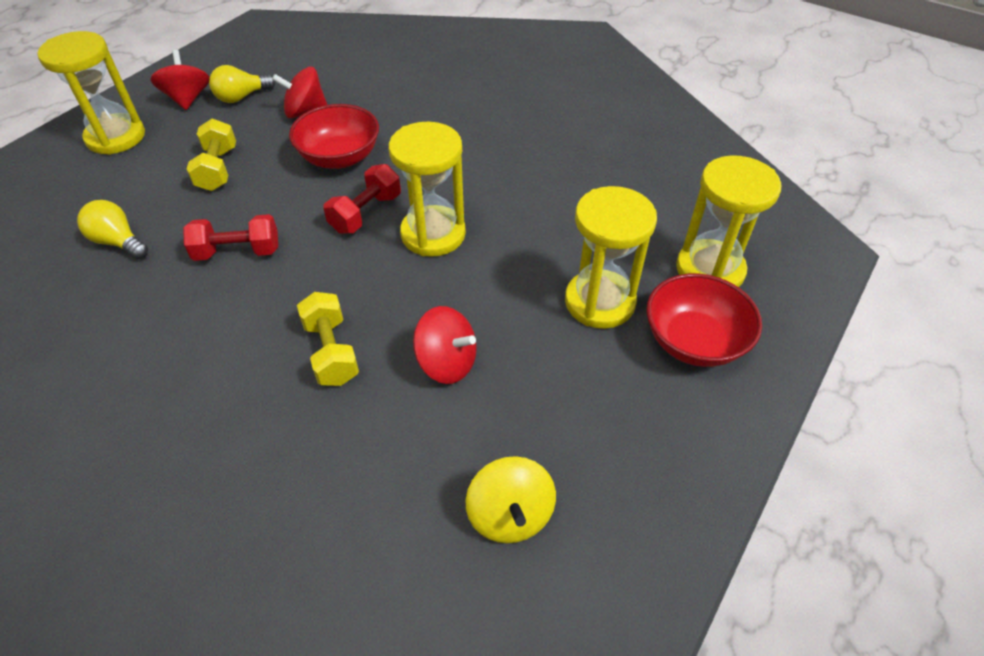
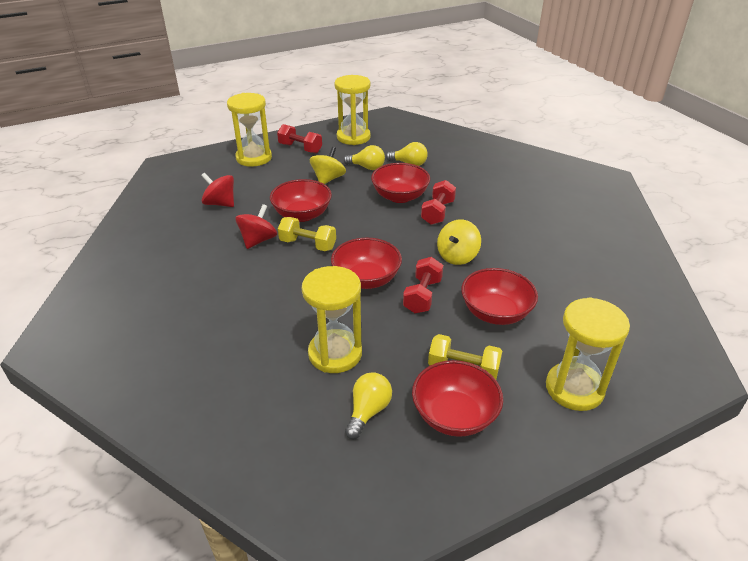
red bowl: 2 -> 5
red dumbbell: 2 -> 3
red spinning top: 3 -> 2
yellow light bulb: 2 -> 3
yellow spinning top: 1 -> 2

